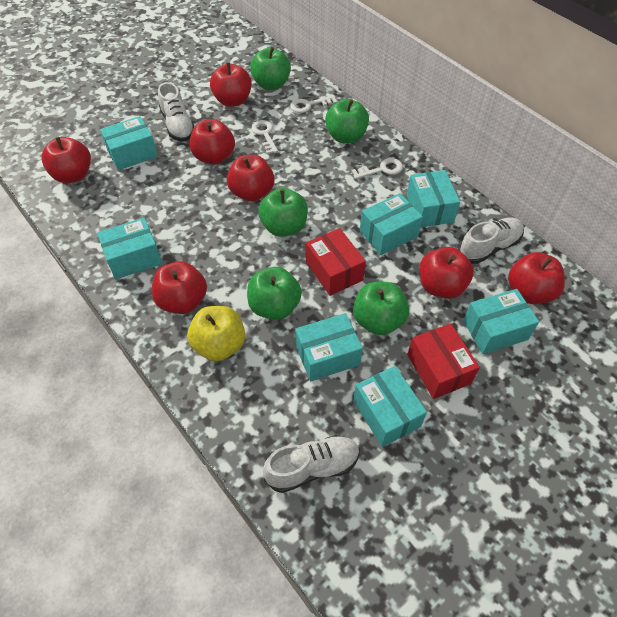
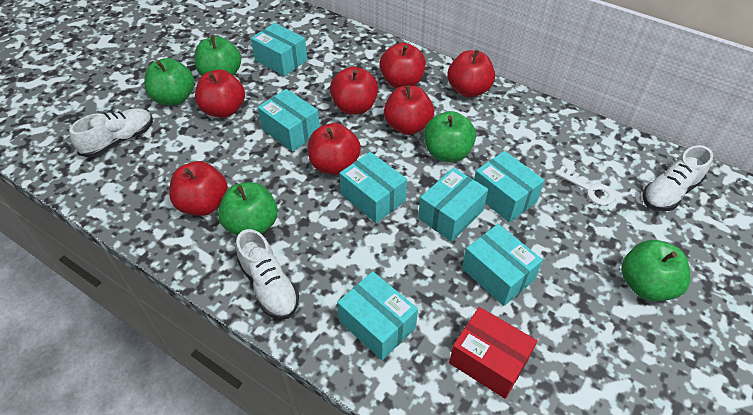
red box: 2 -> 1
white key: 3 -> 1
yellow apple: 1 -> 0

